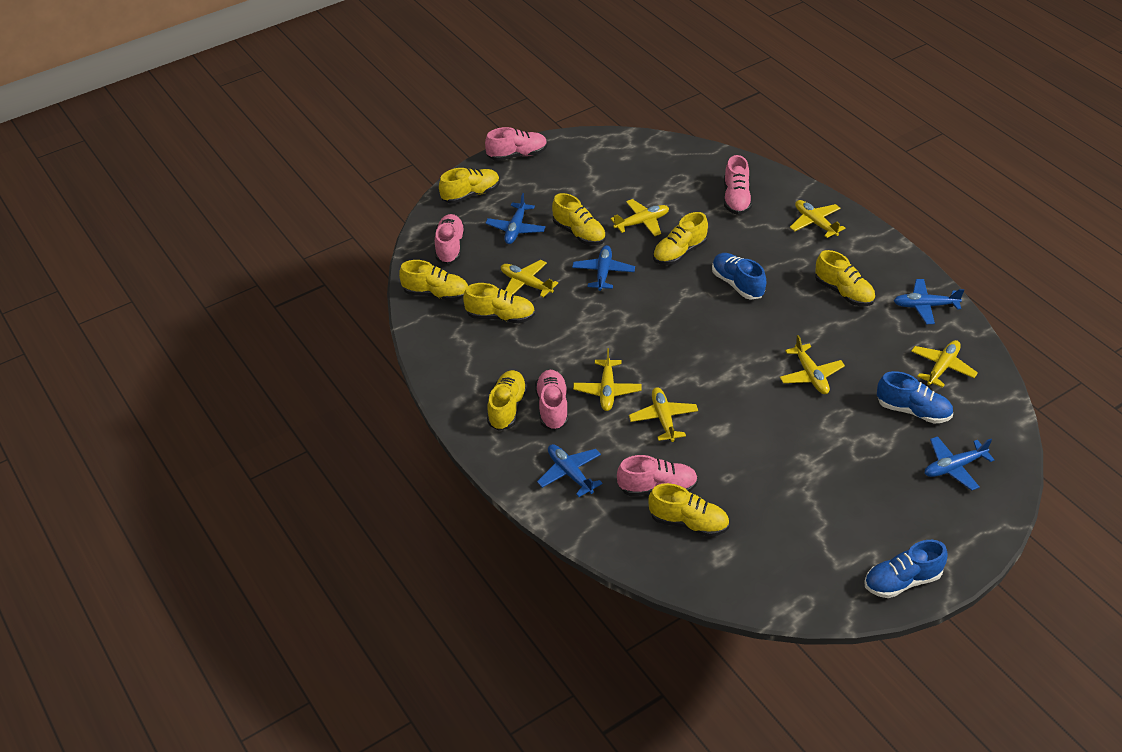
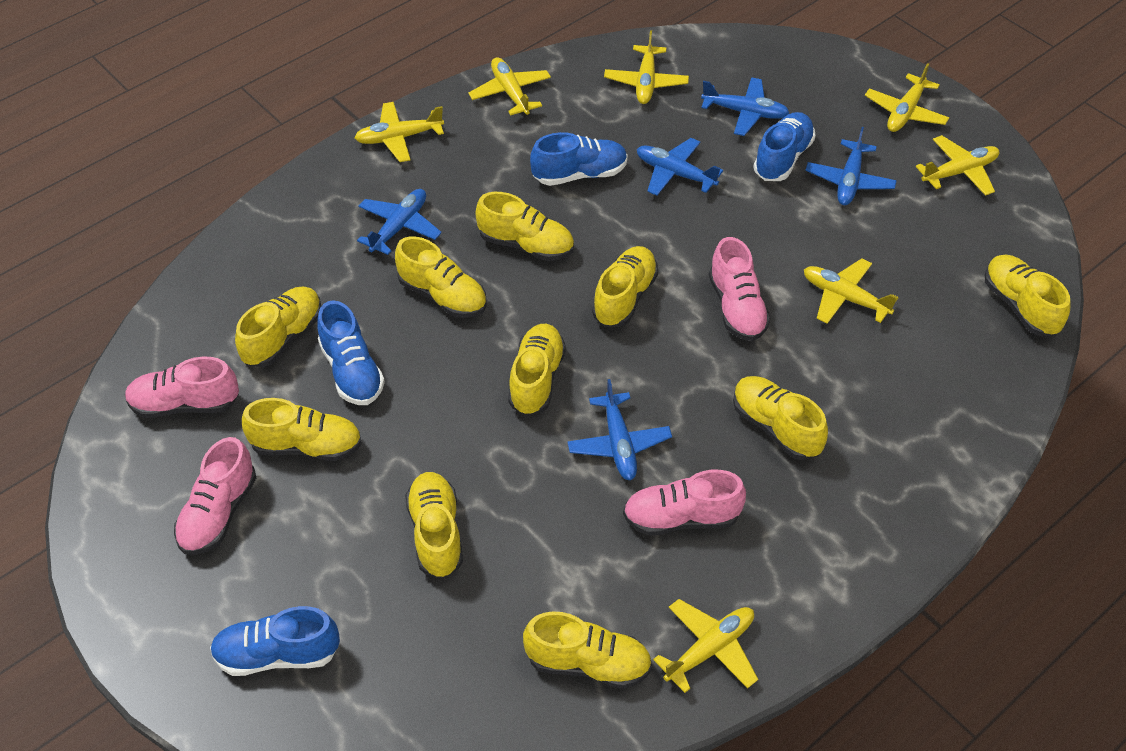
blue shoe: 3 -> 4
pink shoe: 5 -> 4
yellow shoe: 8 -> 10

